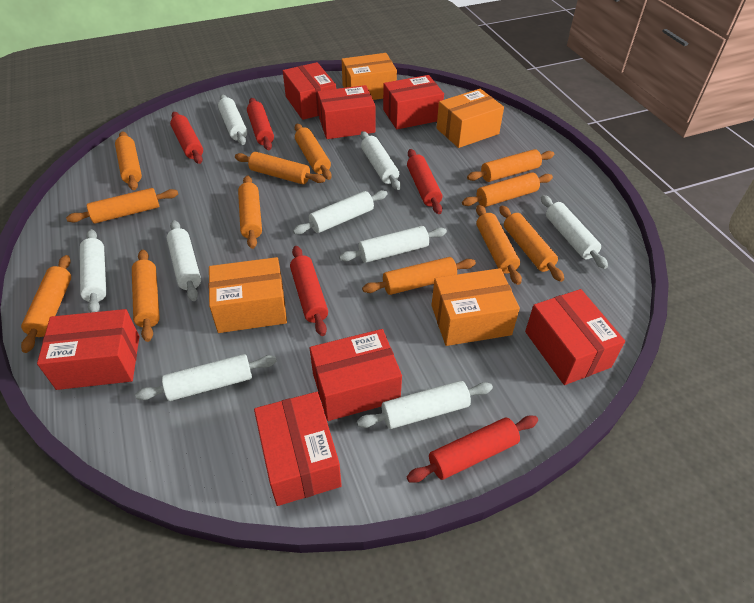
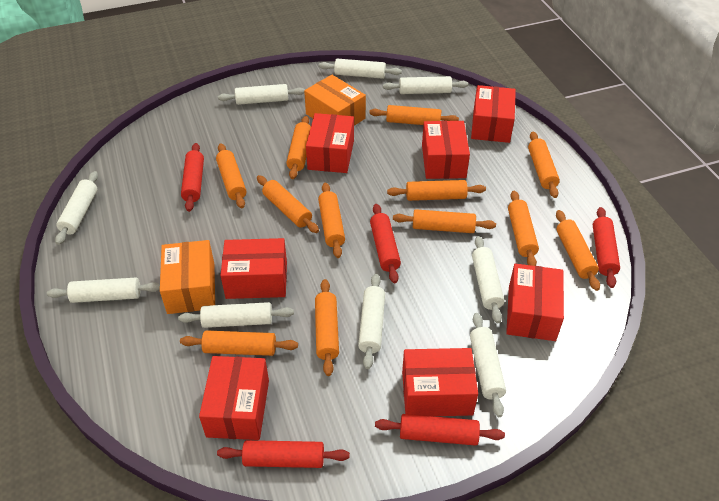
orange box: 4 -> 2

